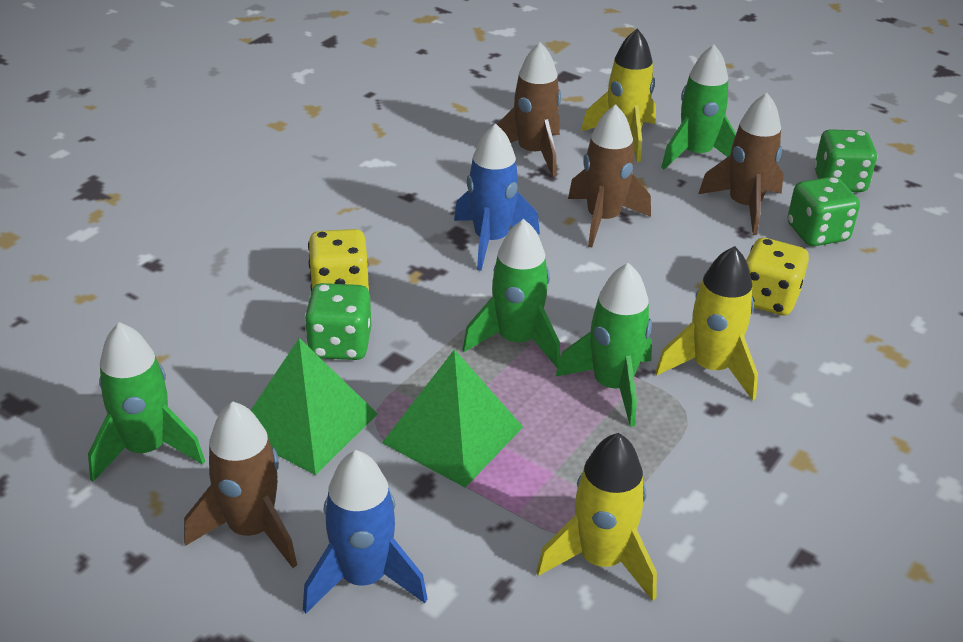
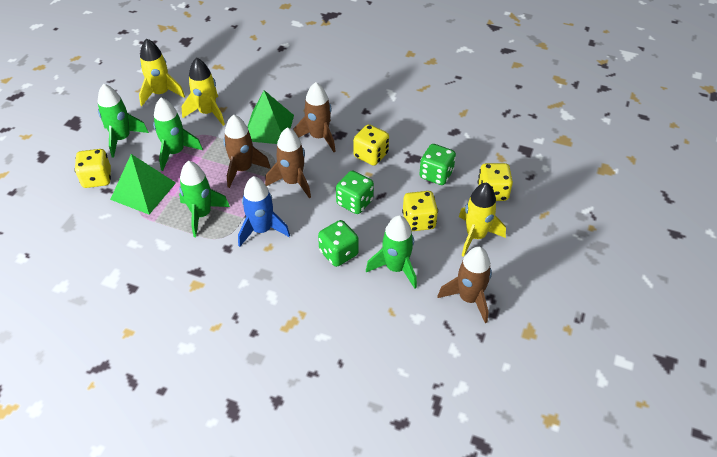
blue rocket: 2 -> 1
yellow dice: 2 -> 4

